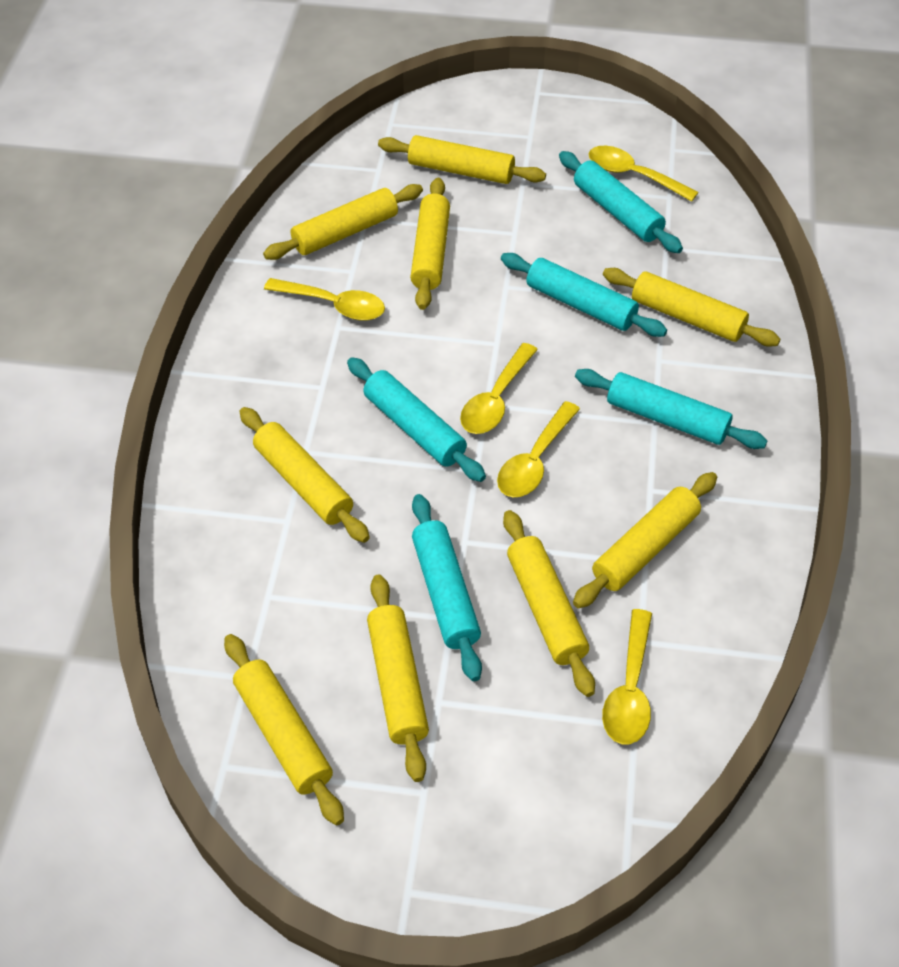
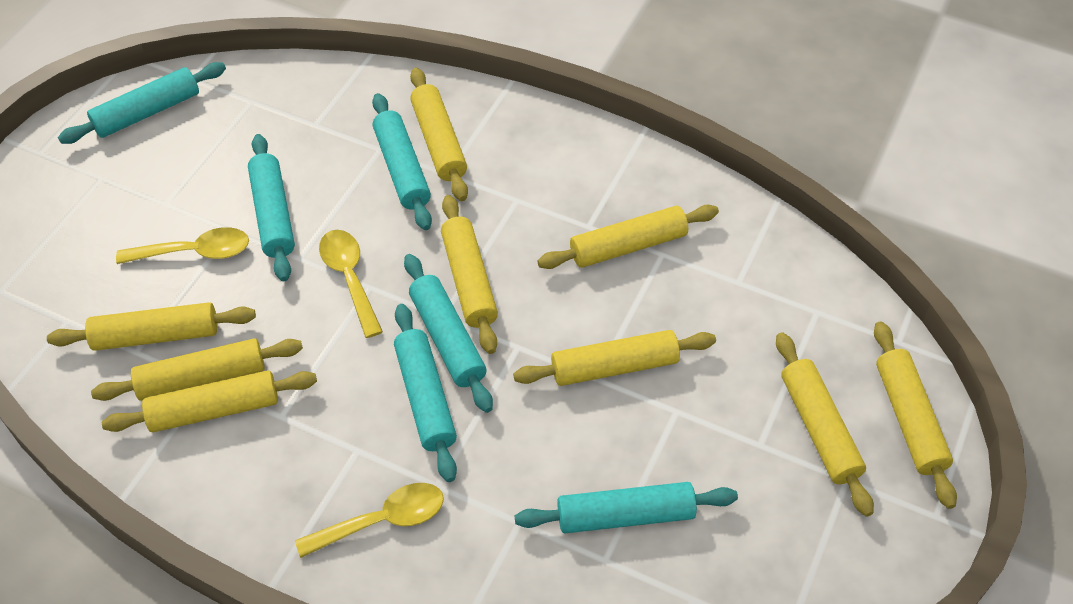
turquoise rolling pin: 5 -> 6
yellow spoon: 5 -> 3

